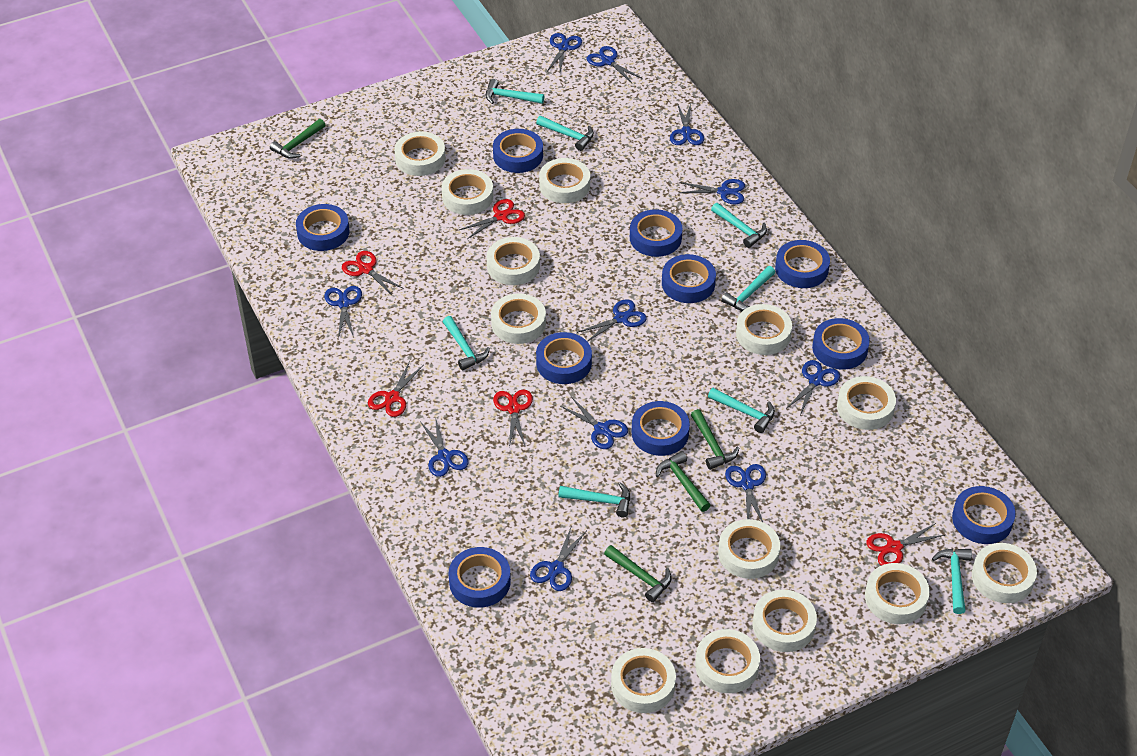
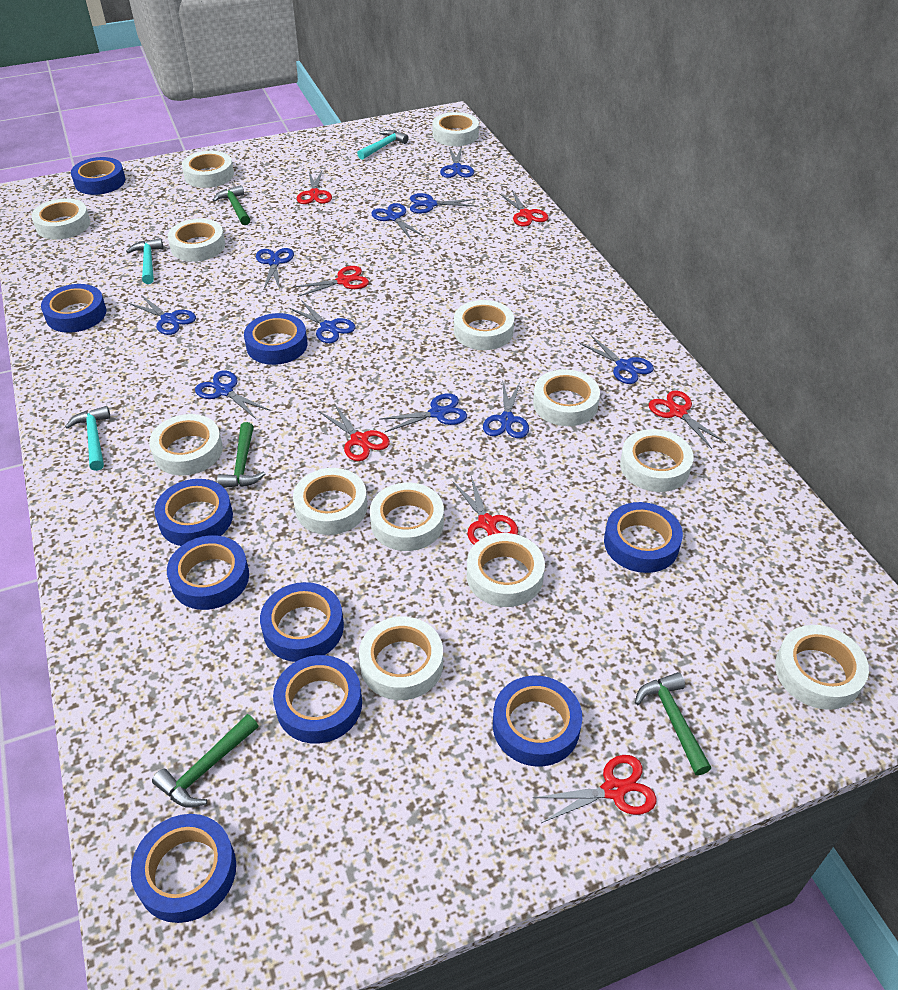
blue scissors: 11 -> 10
red scissors: 5 -> 7
turquoise hammer: 8 -> 3

